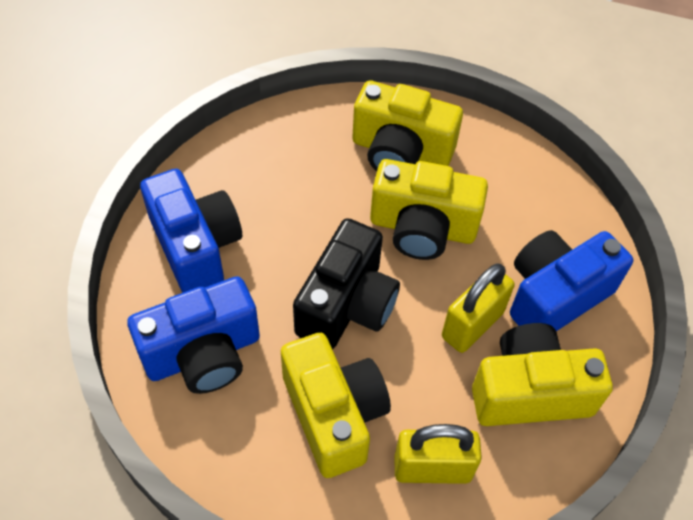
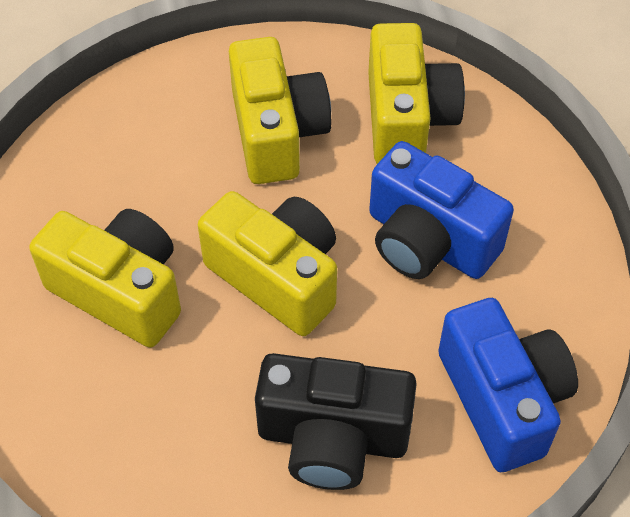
blue camera: 3 -> 2
yellow padlock: 2 -> 0

